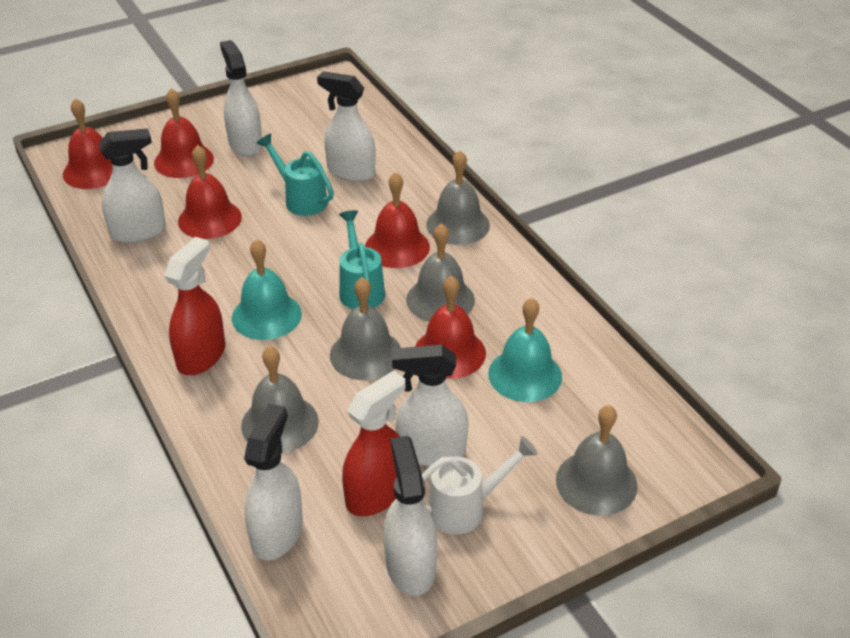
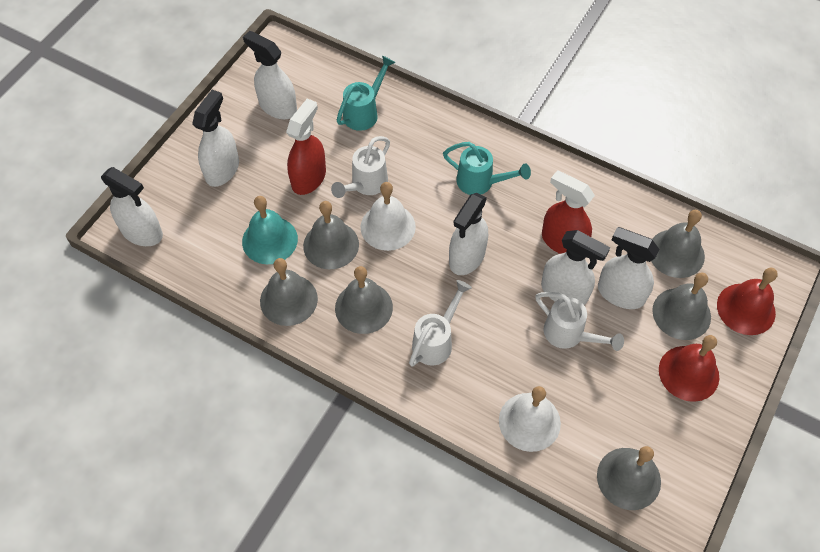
grey bell: 5 -> 6
red bell: 5 -> 2
turquoise bell: 2 -> 1
white bell: 0 -> 2
white watering can: 1 -> 3

